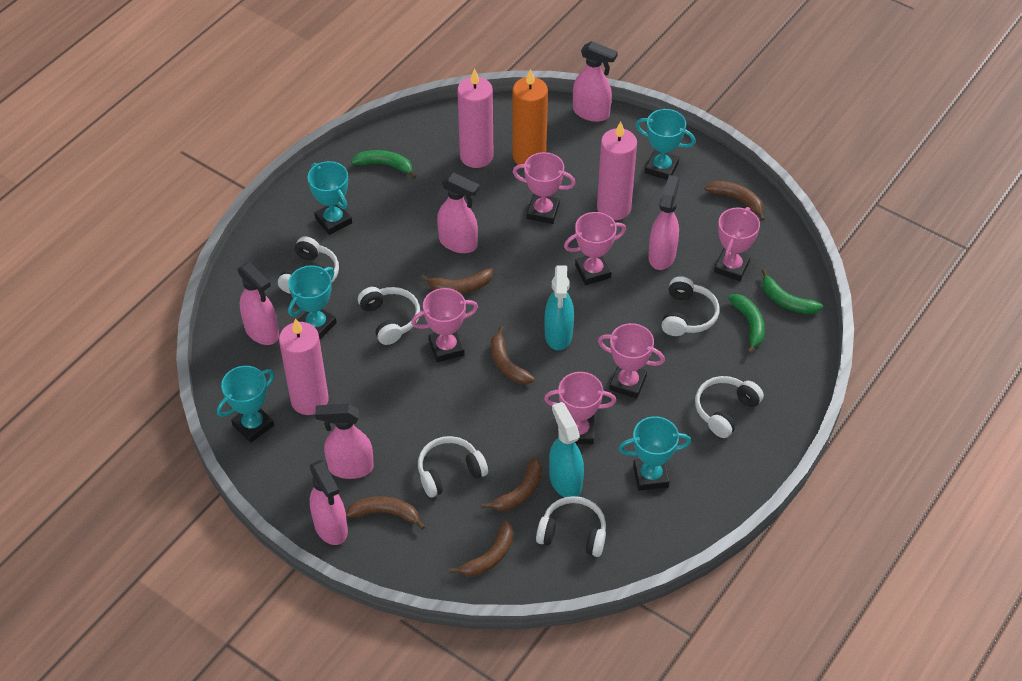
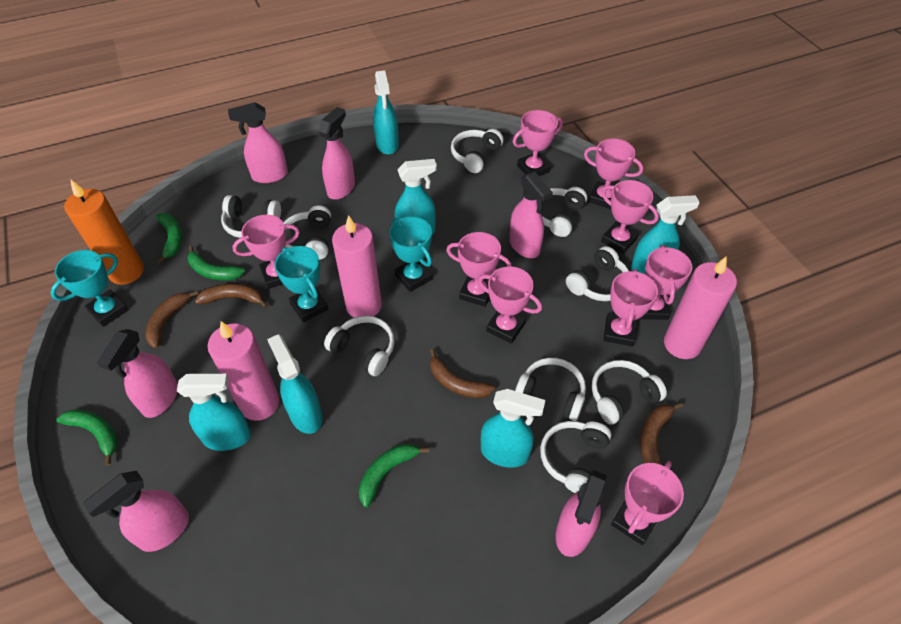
brown banana: 6 -> 4
green banana: 3 -> 4
pink trophy: 6 -> 9
turquoise spray bottle: 2 -> 6
turquoise trophy: 5 -> 3
white headphones: 6 -> 9

